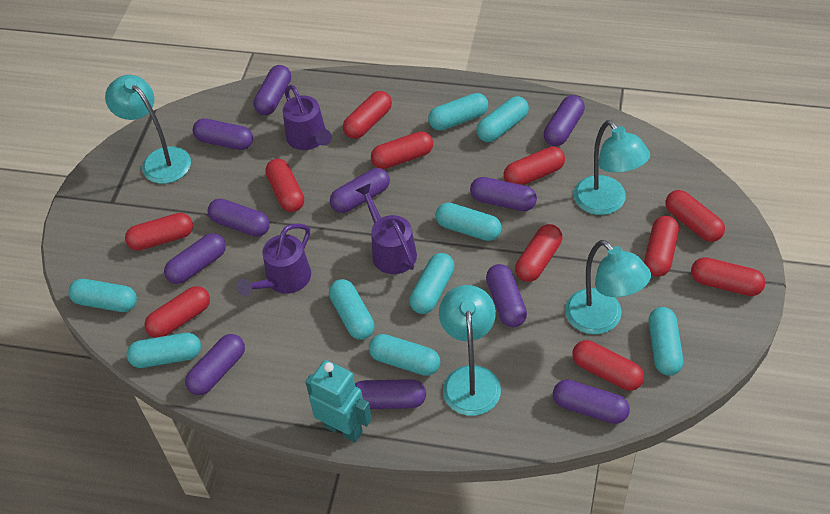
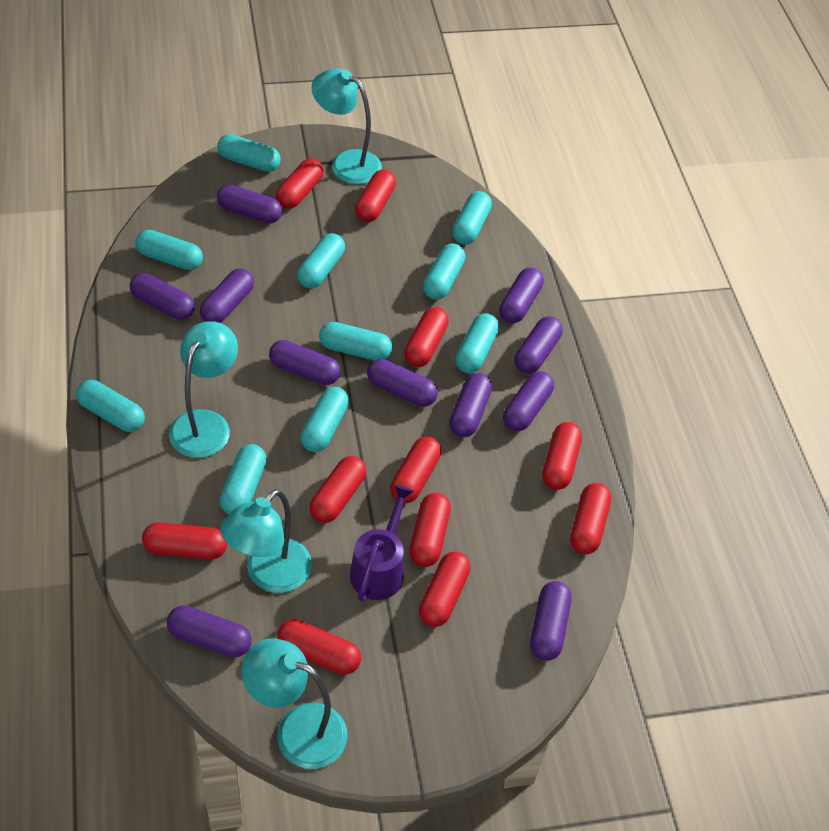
purple watering can: 3 -> 1
turquoise capsule: 9 -> 10
turquoise robot: 1 -> 0

